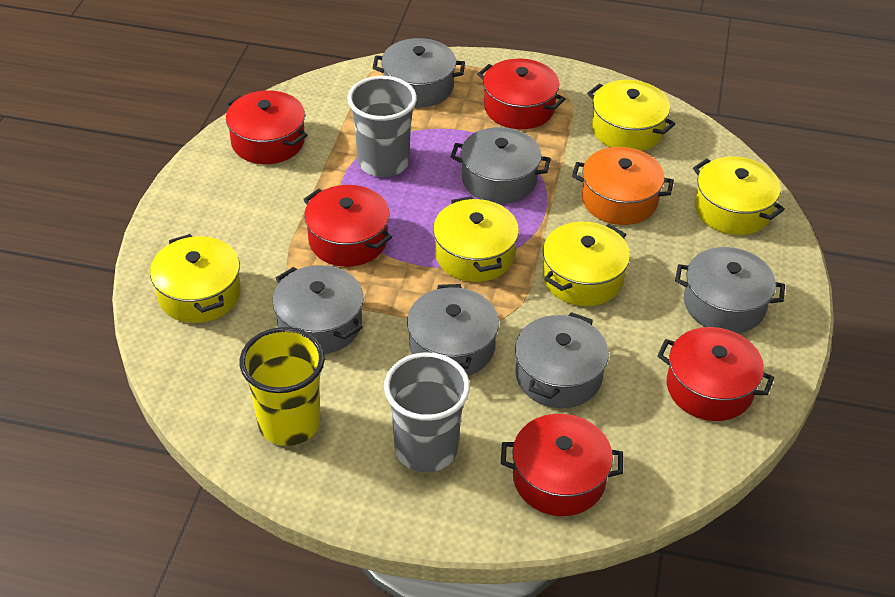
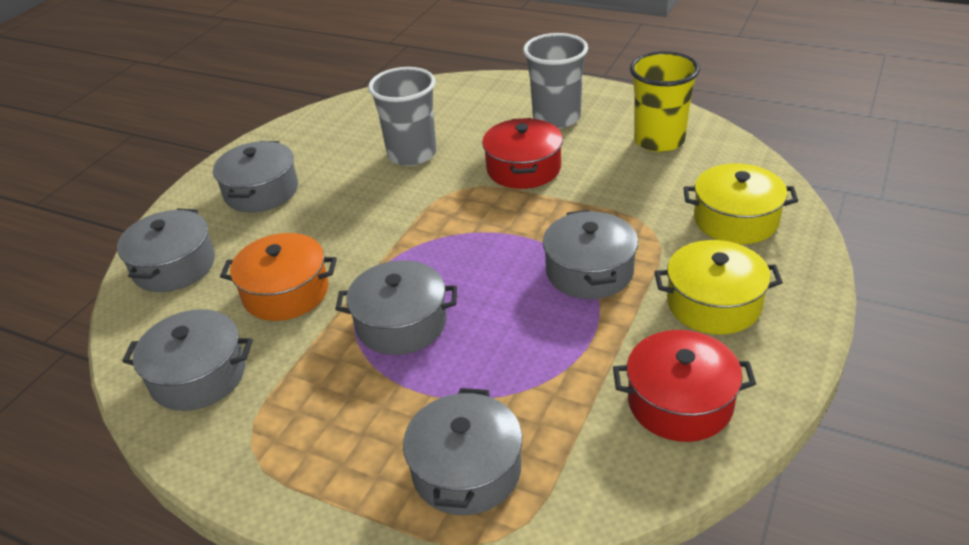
red pot: 5 -> 2
yellow pot: 5 -> 2

